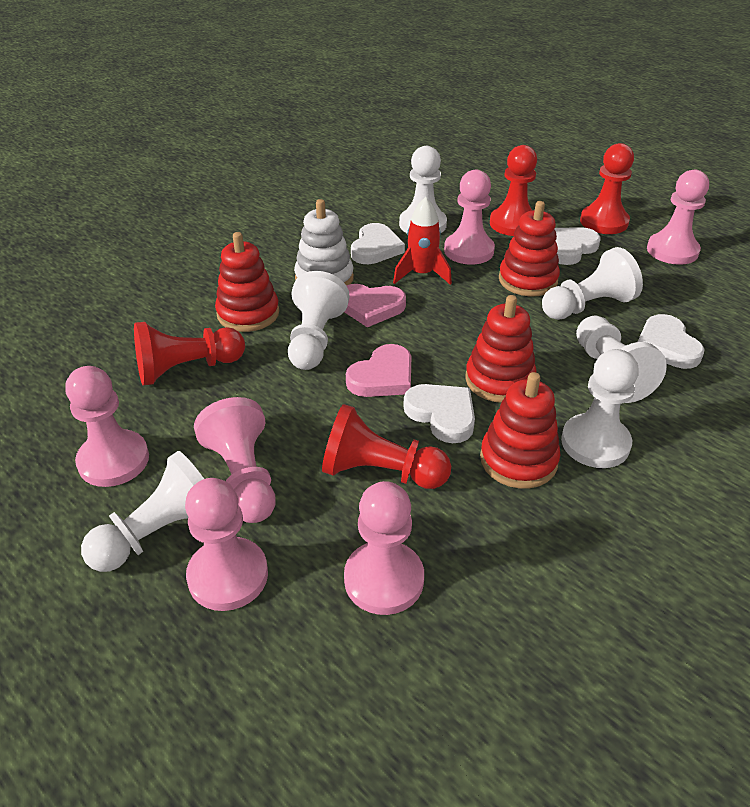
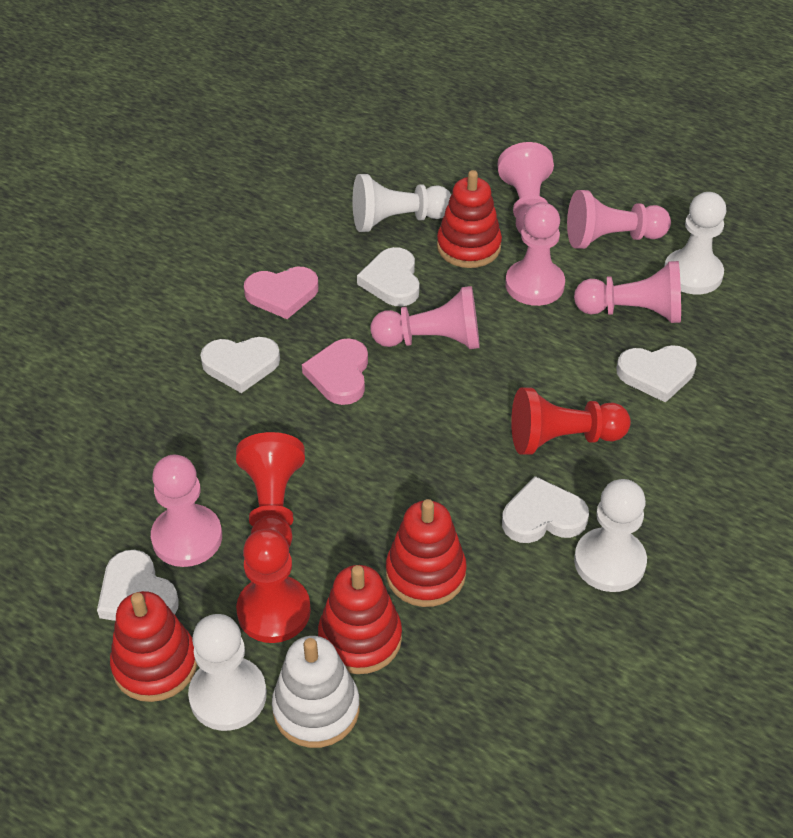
red pawn: 4 -> 3
red rocket: 1 -> 0
white heart: 4 -> 5
white pawn: 6 -> 4

